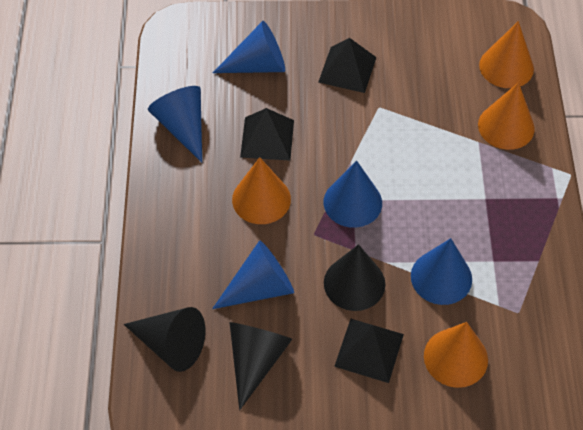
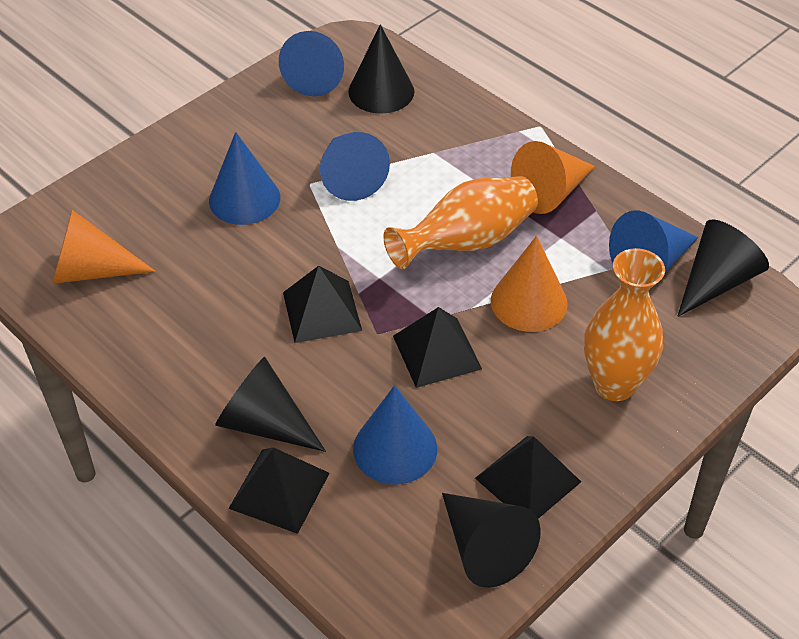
black cone: 3 -> 4
black pyramid: 3 -> 4
orange cone: 4 -> 3
orange vase: 0 -> 2

